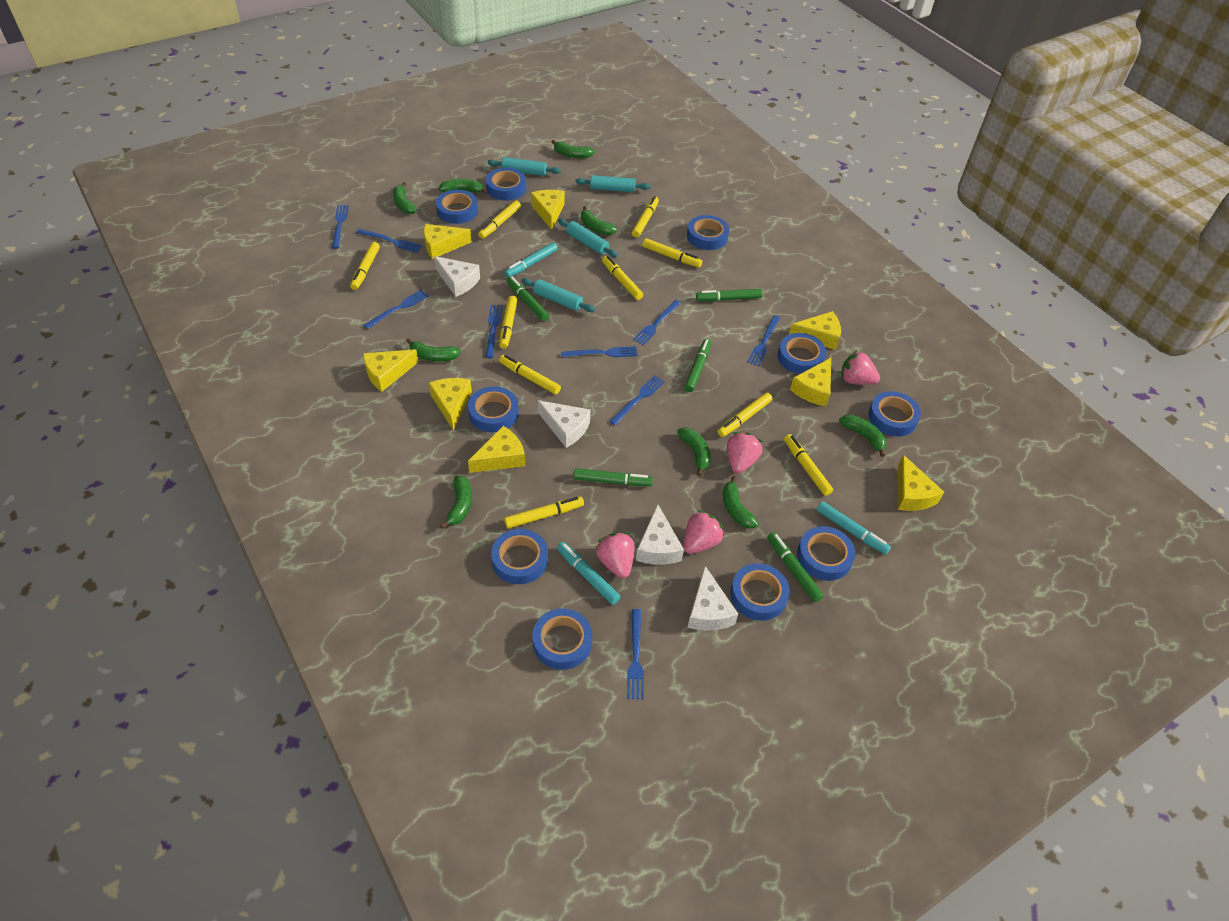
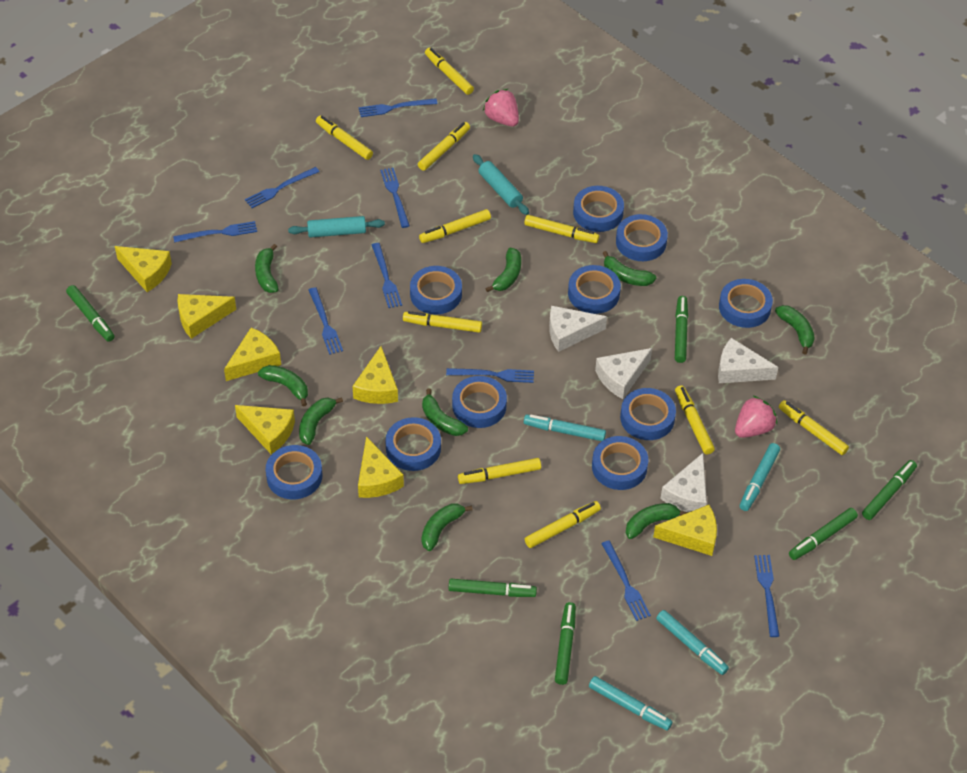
green marker: 5 -> 6
pink strawberry: 4 -> 2
turquoise marker: 3 -> 4
turquoise rolling pin: 4 -> 2
yellow cheese: 8 -> 7

